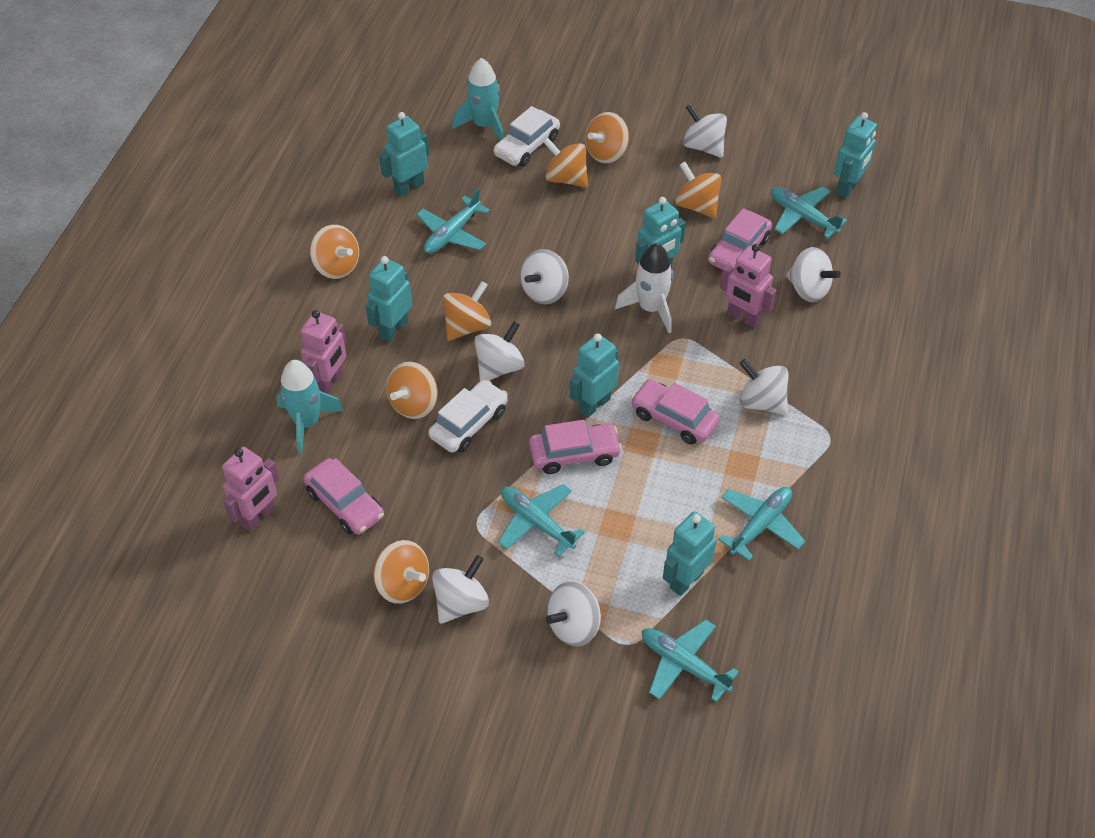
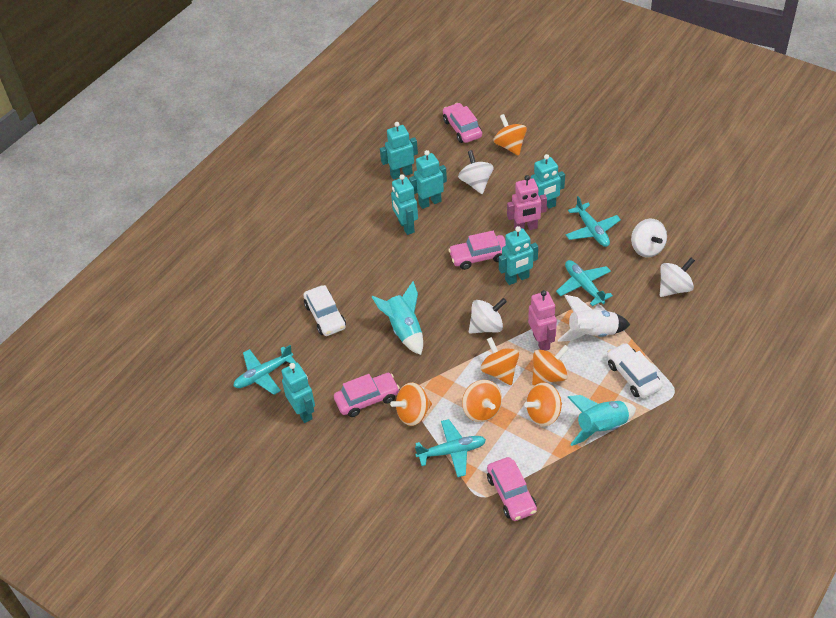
orange spinning top: 7 -> 6
pink robot: 3 -> 2
turquoise plane: 5 -> 4
white spinning top: 7 -> 4

